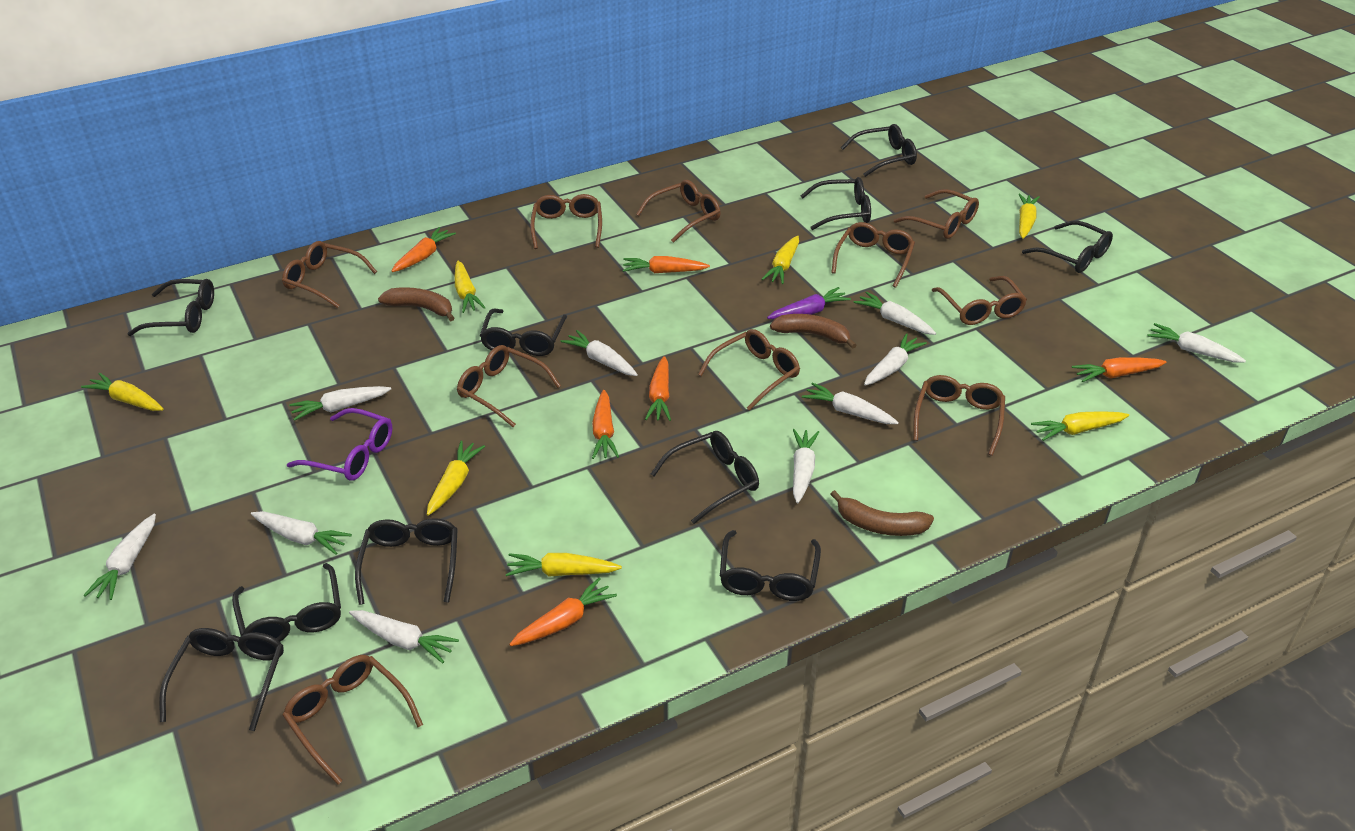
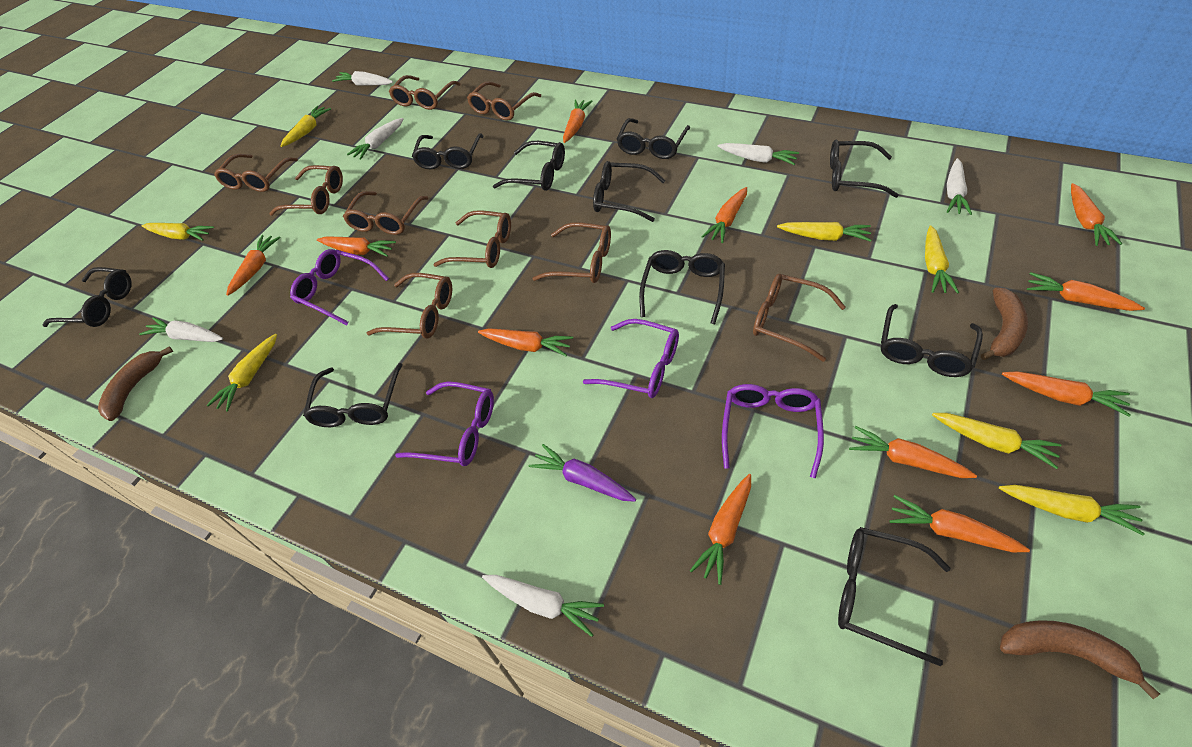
brown glasses: 10 -> 9
orange carrot: 6 -> 11
purple glasses: 1 -> 4
white carrot: 10 -> 6

